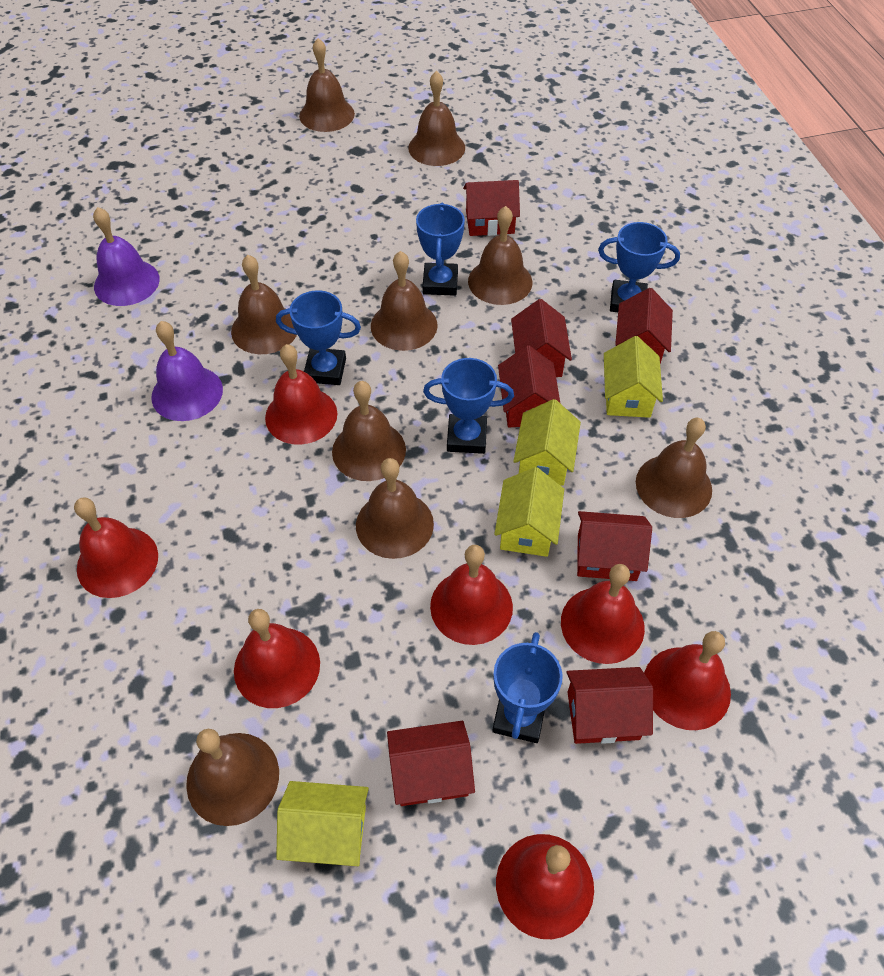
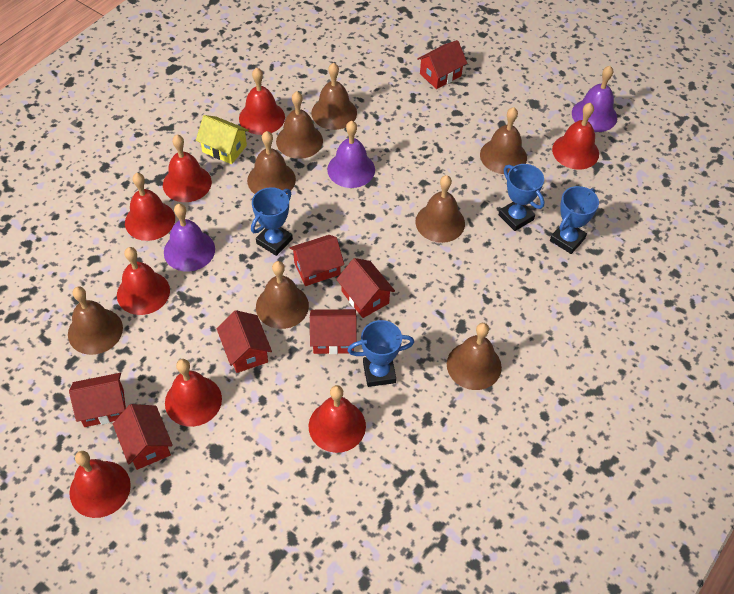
blue trophy: 5 -> 4
brown bell: 9 -> 8
purple bell: 2 -> 3
red bell: 7 -> 8
yellow house: 4 -> 1

